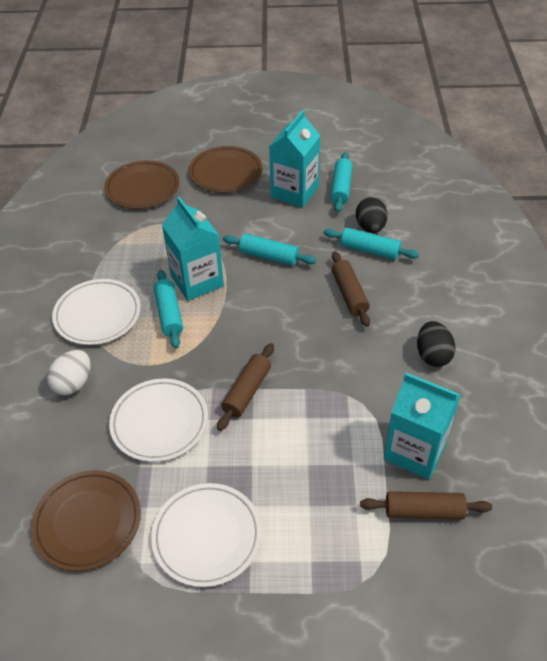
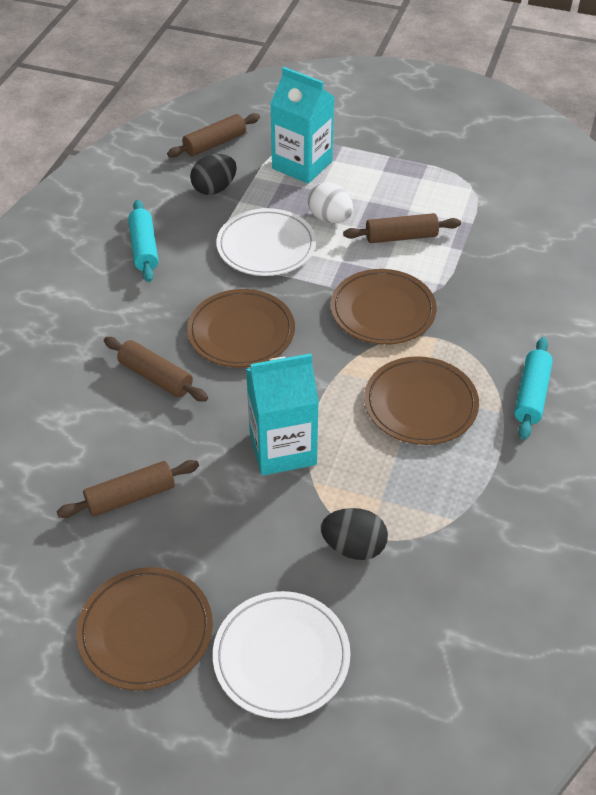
brown plate: 3 -> 4
brown rolling pin: 3 -> 4
turquoise carton: 3 -> 2
turquoise rolling pin: 4 -> 2
white plate: 3 -> 2

